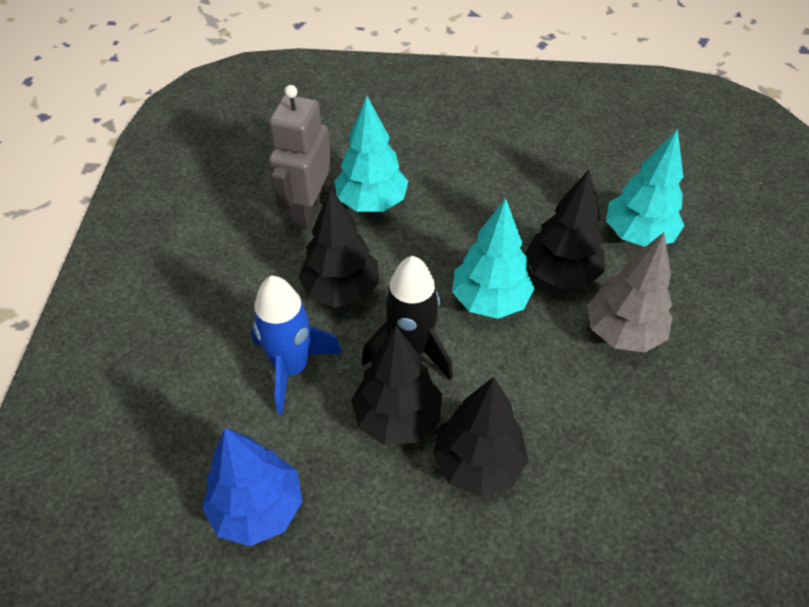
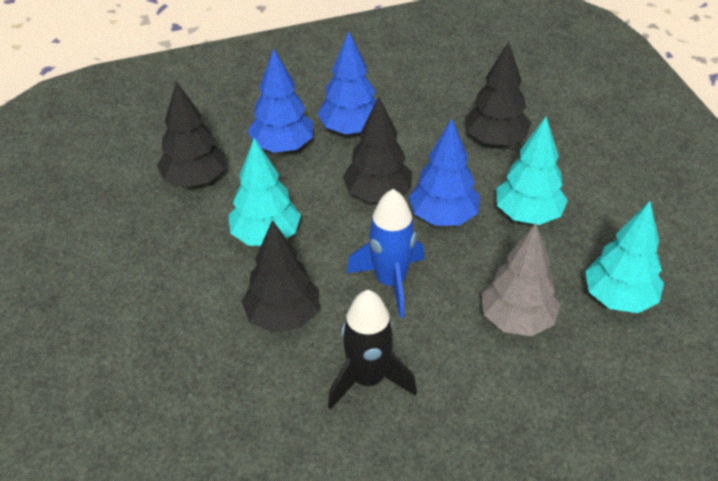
blue tree: 1 -> 3
grey robot: 1 -> 0

